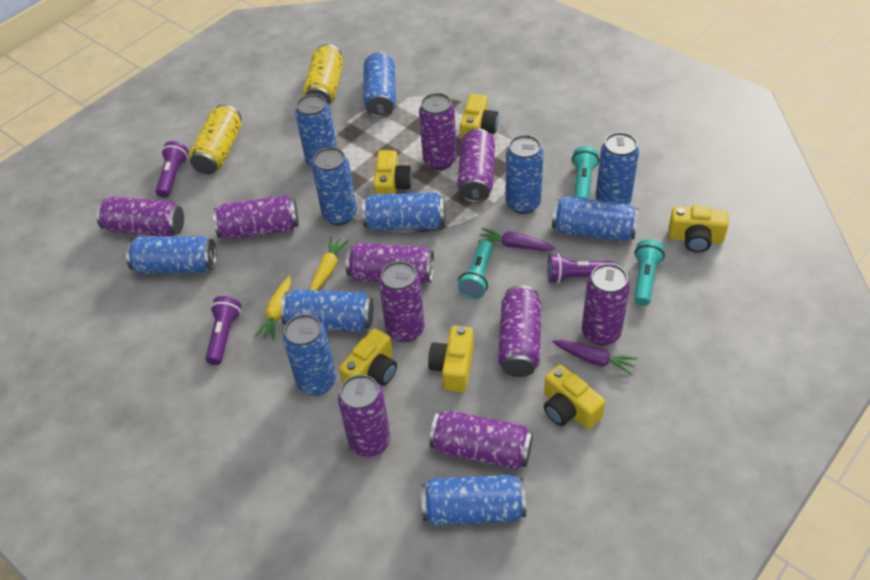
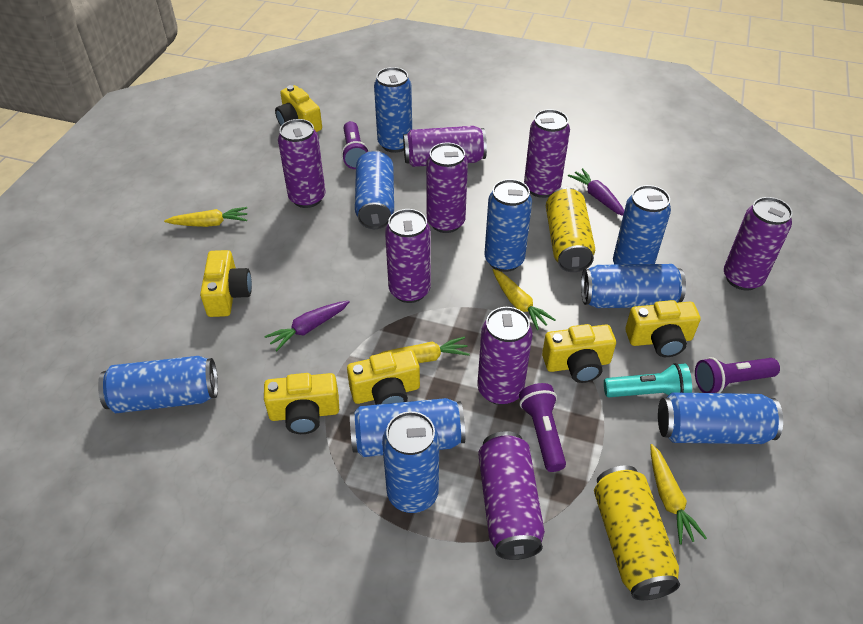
blue can: 11 -> 9
purple can: 10 -> 8
turquoise flashlight: 3 -> 1
yellow carrot: 2 -> 4

